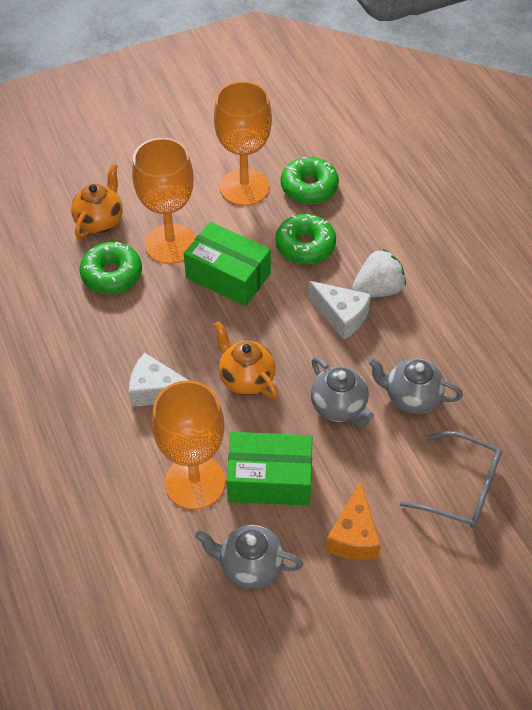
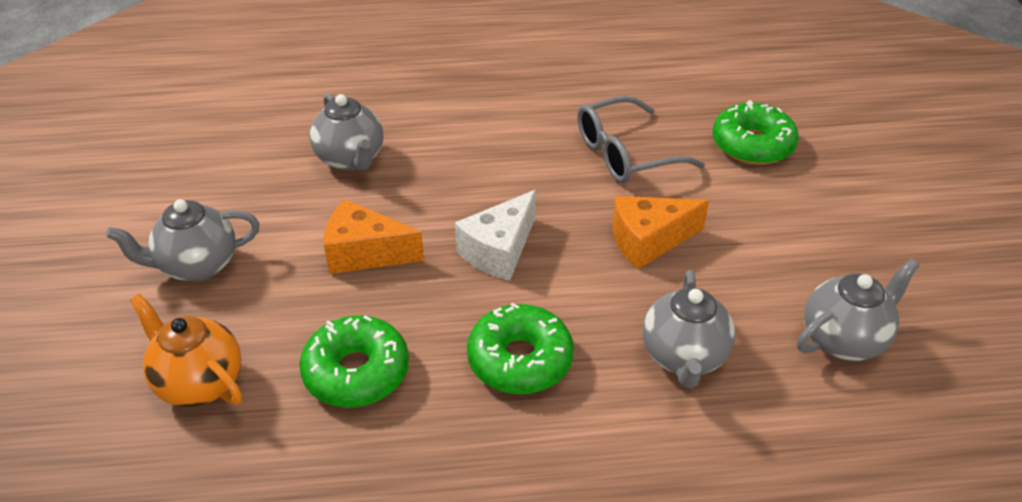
green box: 2 -> 0
grey teapot: 3 -> 4
orange cheese: 1 -> 2
orange goblet: 3 -> 0
orange teapot: 2 -> 1
white cheese: 2 -> 1
white strawberry: 1 -> 0

